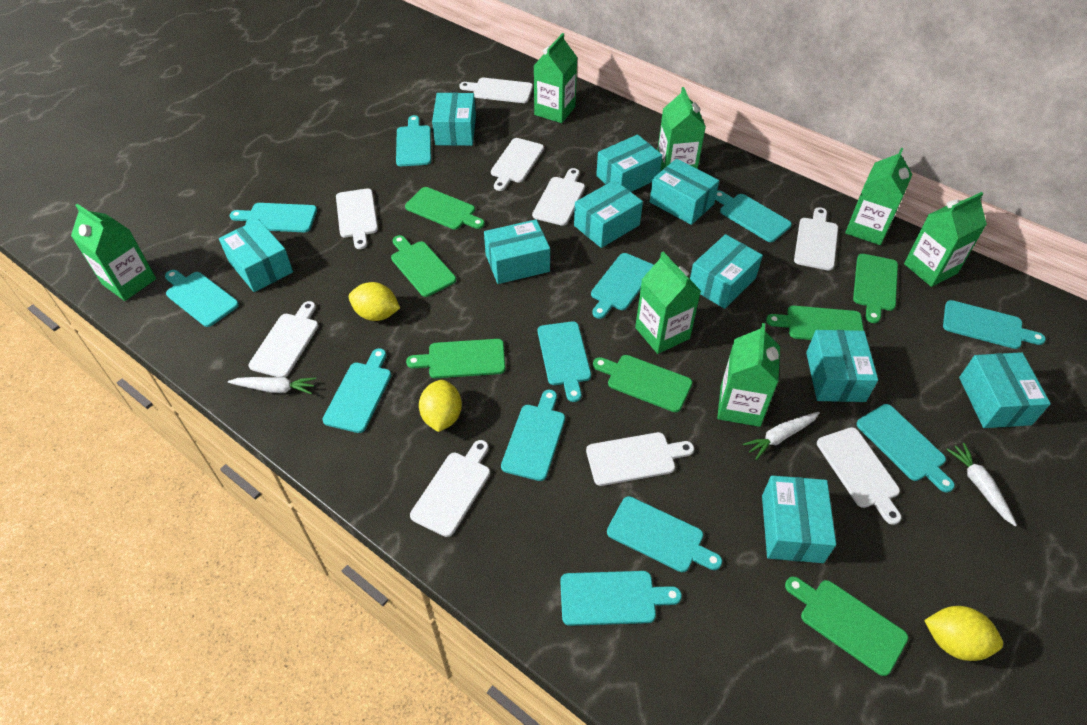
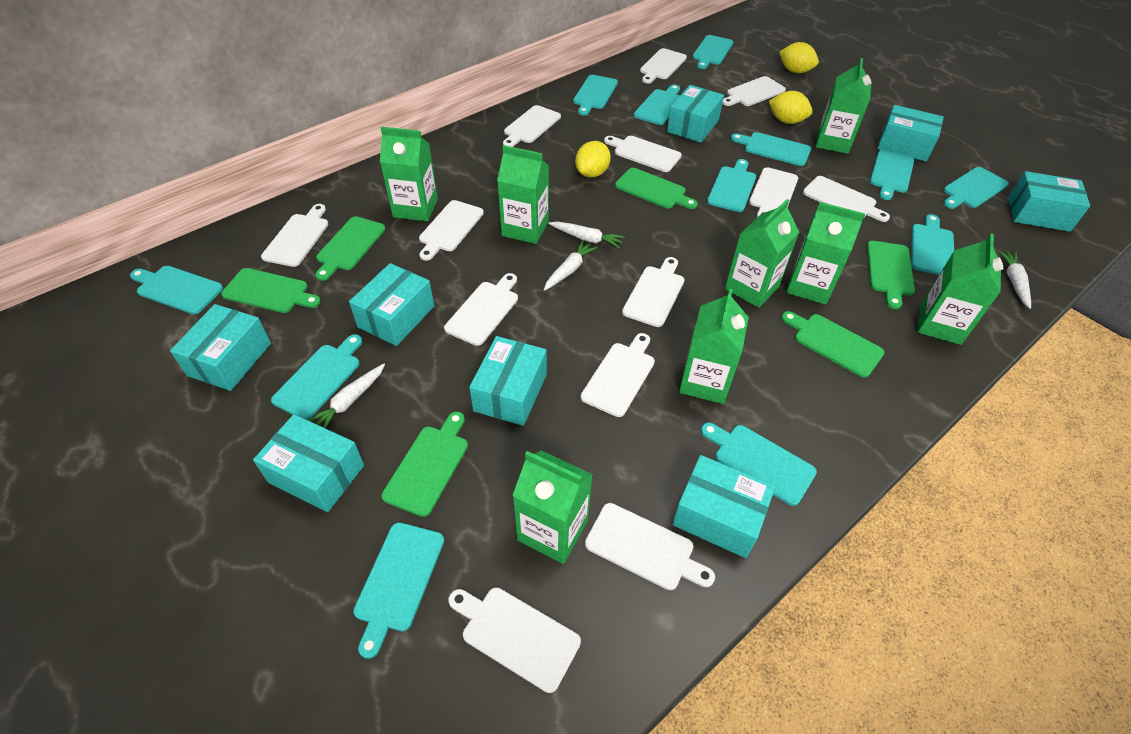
green carton: 7 -> 8
green cutting board: 7 -> 6
turquoise box: 10 -> 8
white carrot: 3 -> 4
white cutting board: 9 -> 13

